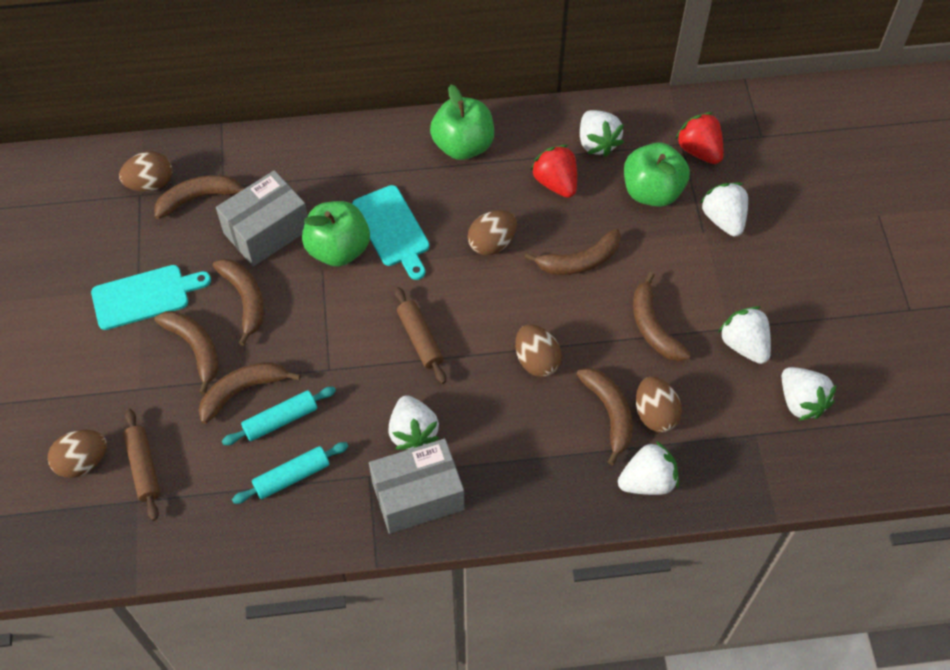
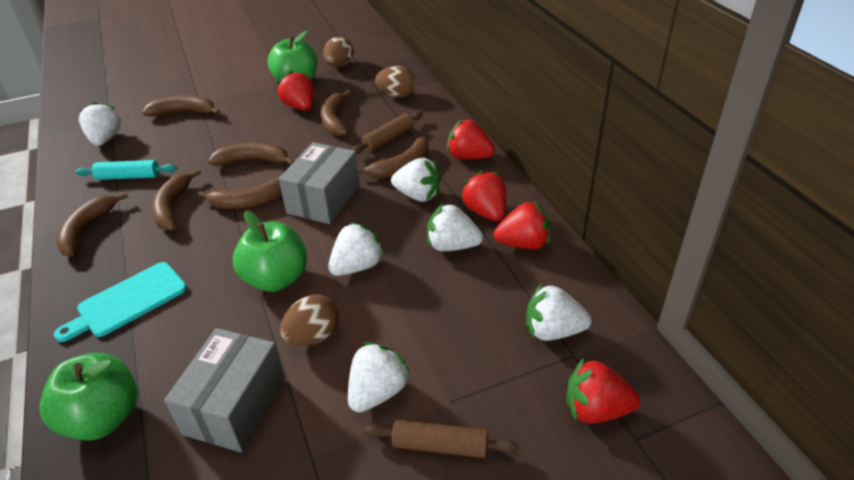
brown egg: 5 -> 3
red strawberry: 2 -> 5
turquoise cutting board: 2 -> 1
turquoise rolling pin: 2 -> 1

